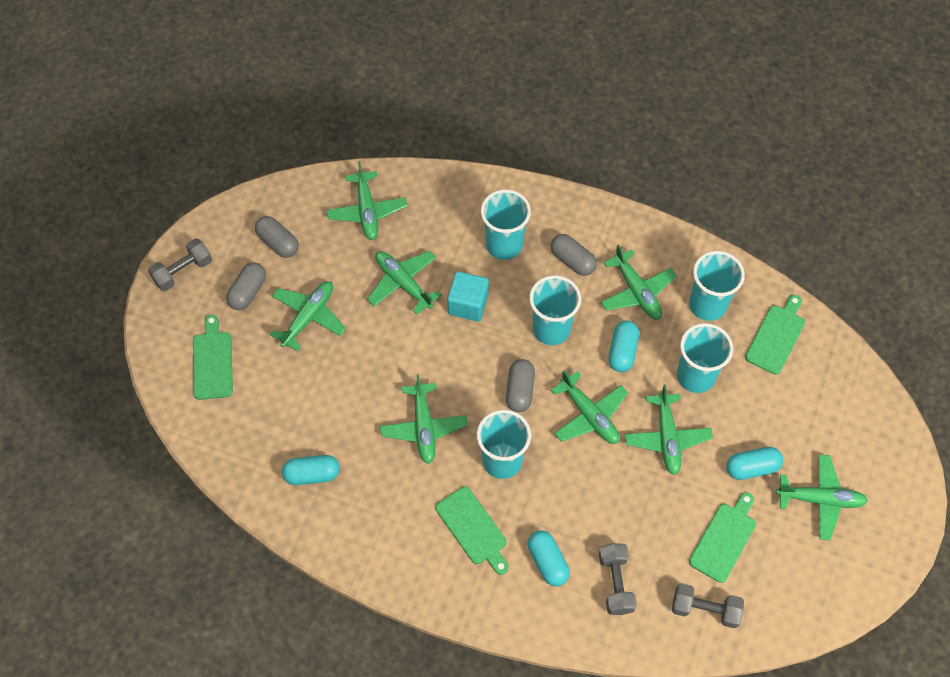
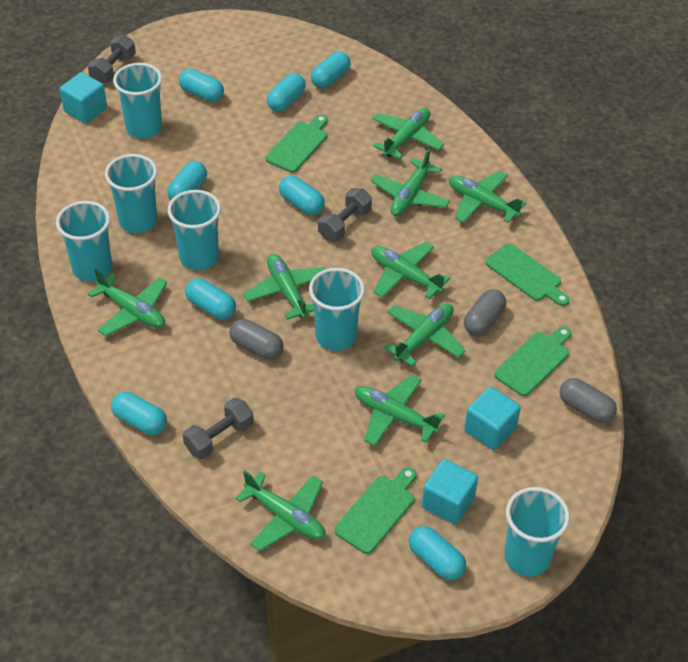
green plane: 8 -> 9
grey capsule: 4 -> 3
turquoise capsule: 4 -> 8
turquoise cube: 1 -> 3
turquoise cup: 5 -> 6

